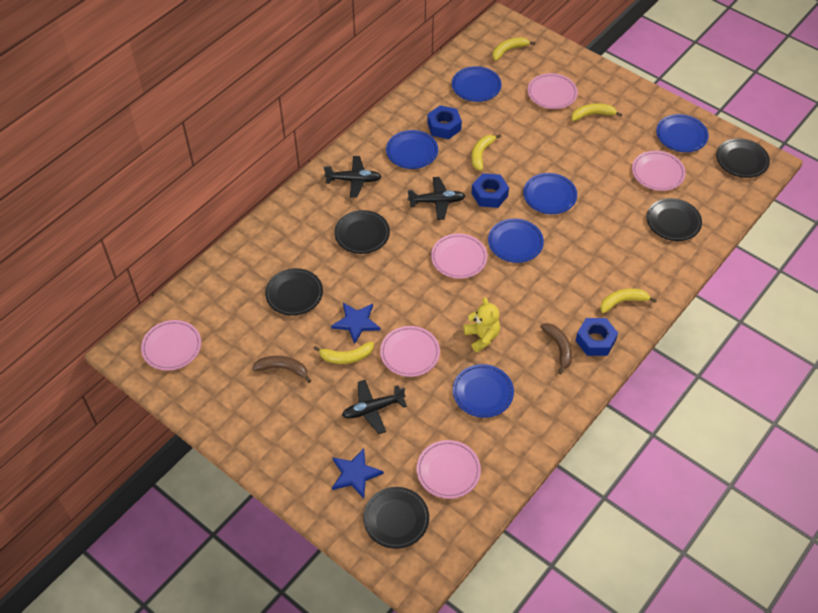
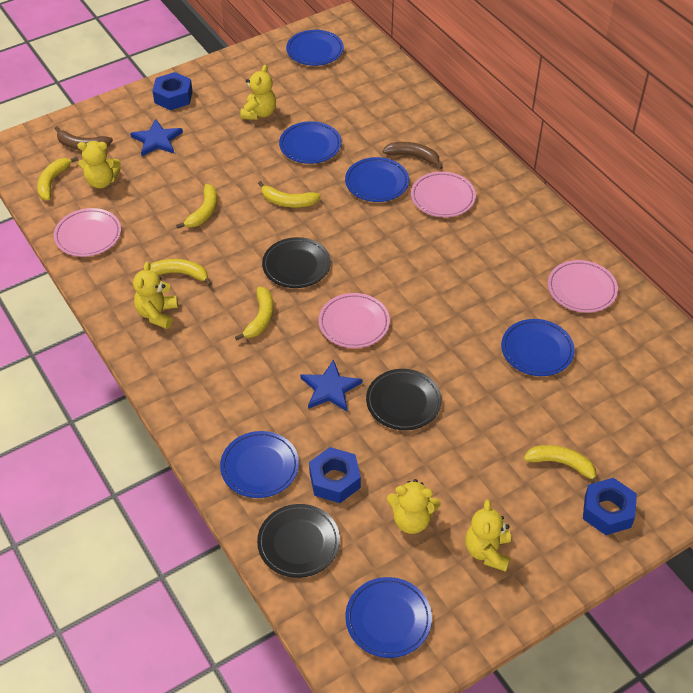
black plane: 3 -> 0
black plate: 5 -> 3
pink plate: 6 -> 4
yellow banana: 5 -> 6
yellow teddy bear: 1 -> 5

